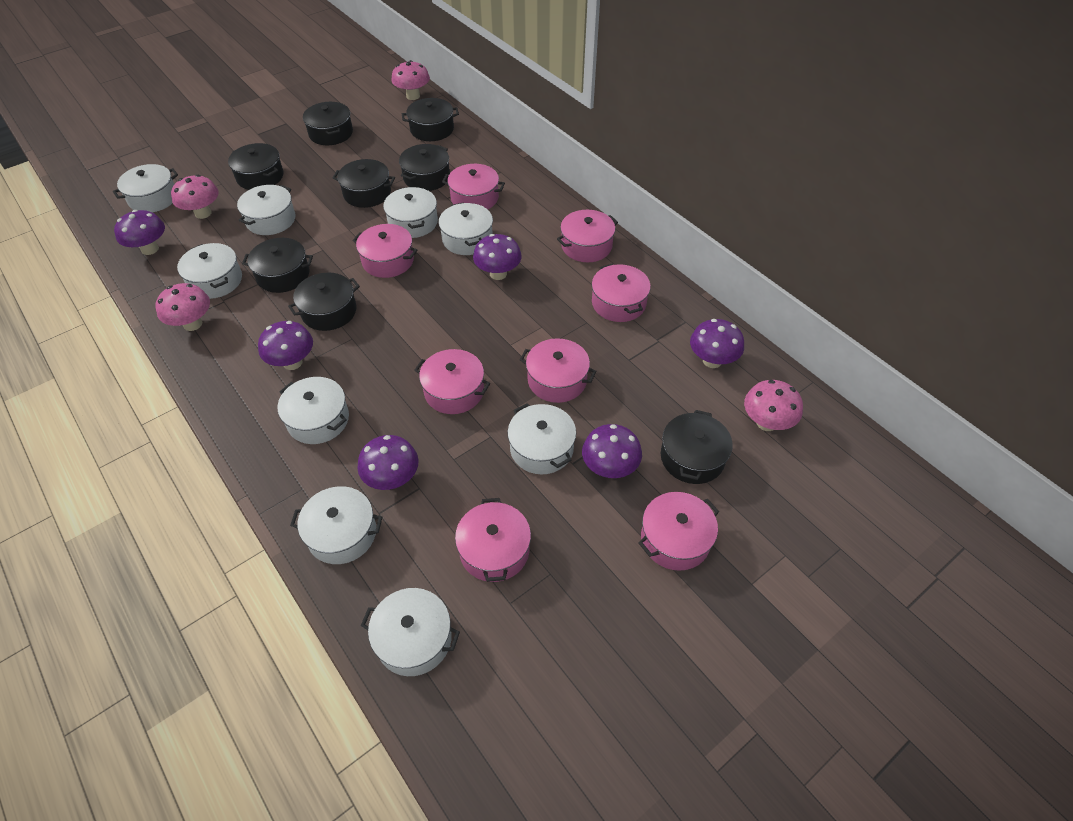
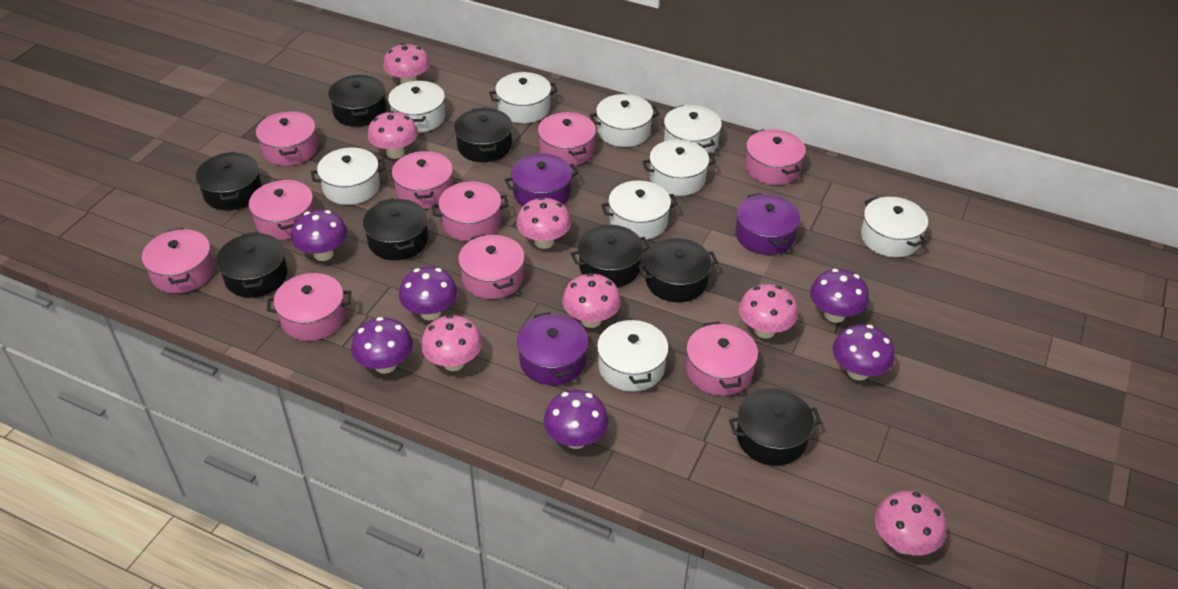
pink mushroom: 4 -> 7
pink pot: 8 -> 10
purple pot: 0 -> 3

